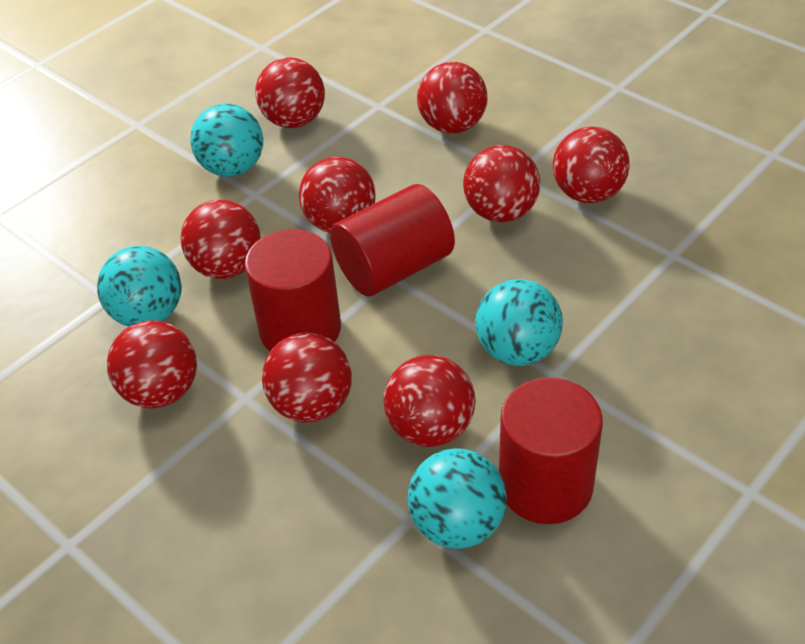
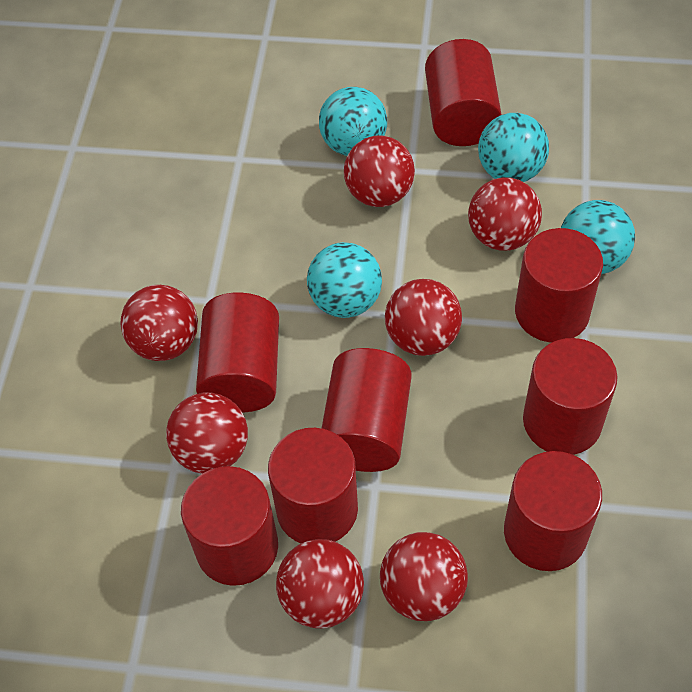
red ball: 9 -> 7
red cylinder: 3 -> 8

